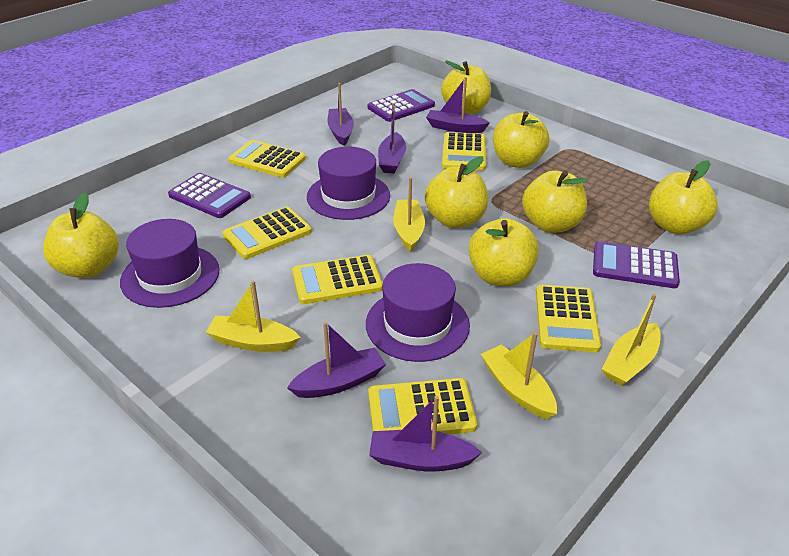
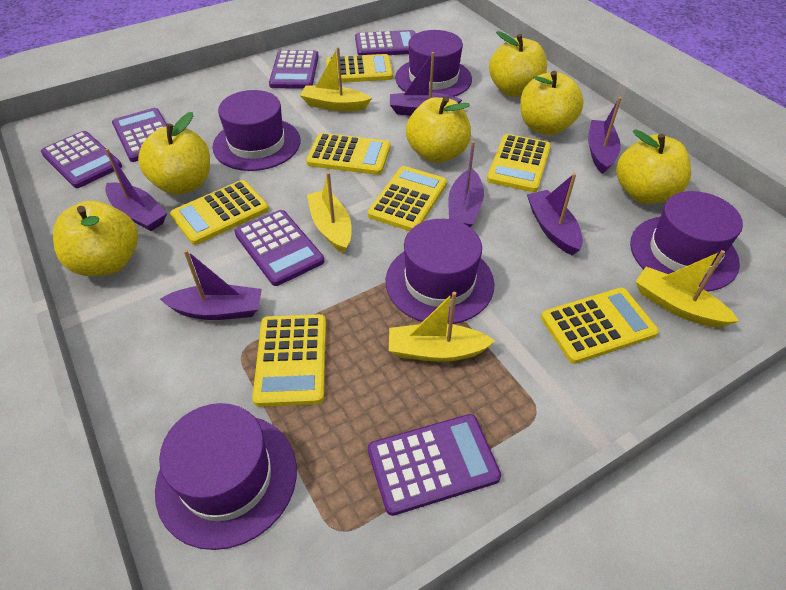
purple boat: 5 -> 6
purple calculator: 3 -> 6
purple hat: 3 -> 5
yellow apple: 7 -> 6
yellow calculator: 6 -> 7

